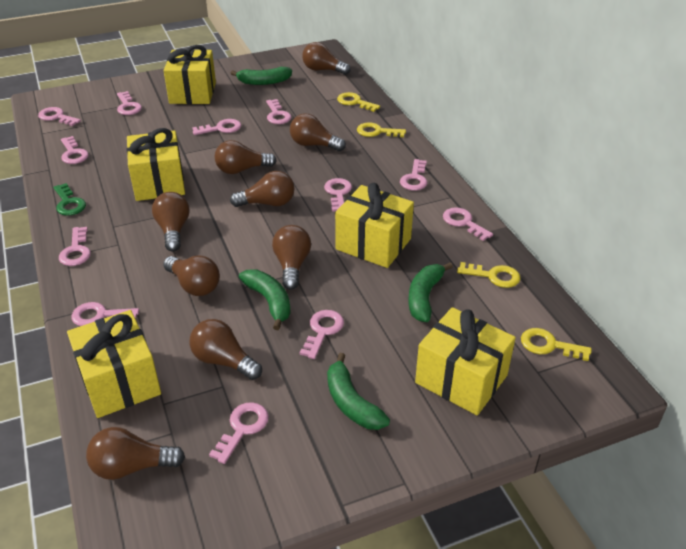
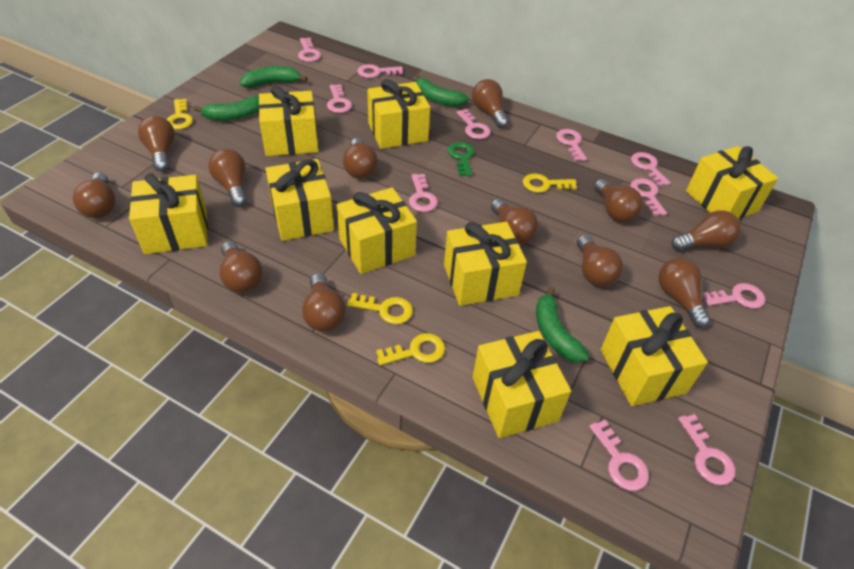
brown light bulb: 9 -> 12
pink key: 12 -> 11
yellow gift: 5 -> 9

